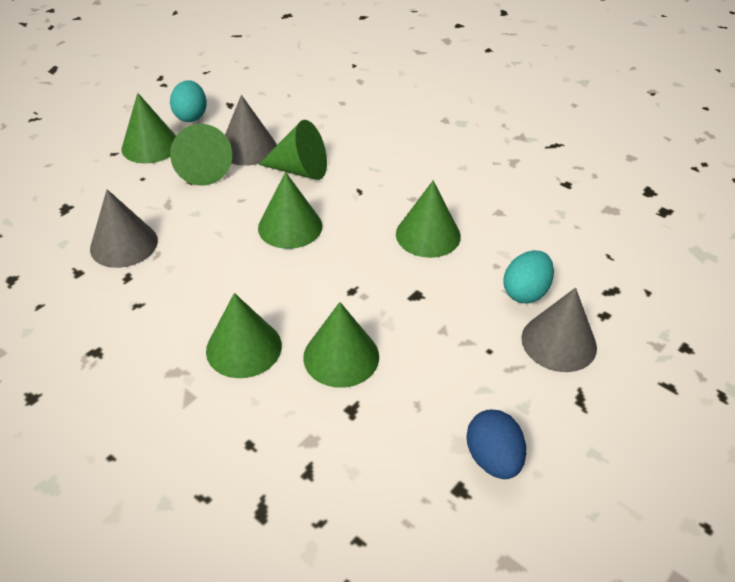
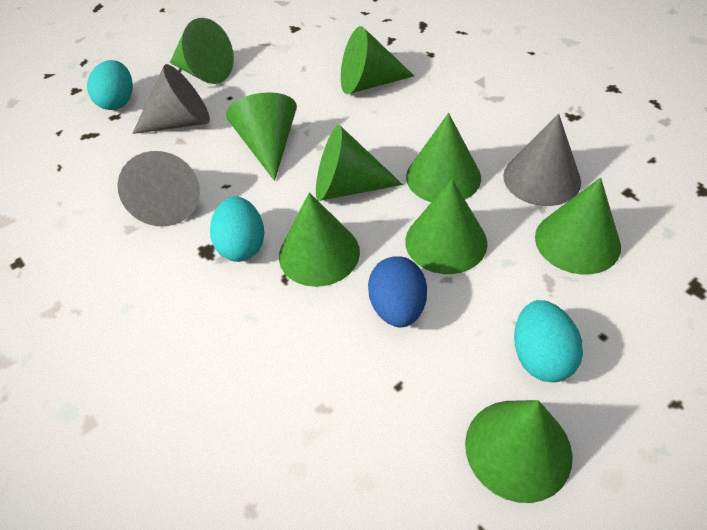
green cone: 7 -> 9
turquoise egg: 2 -> 3

